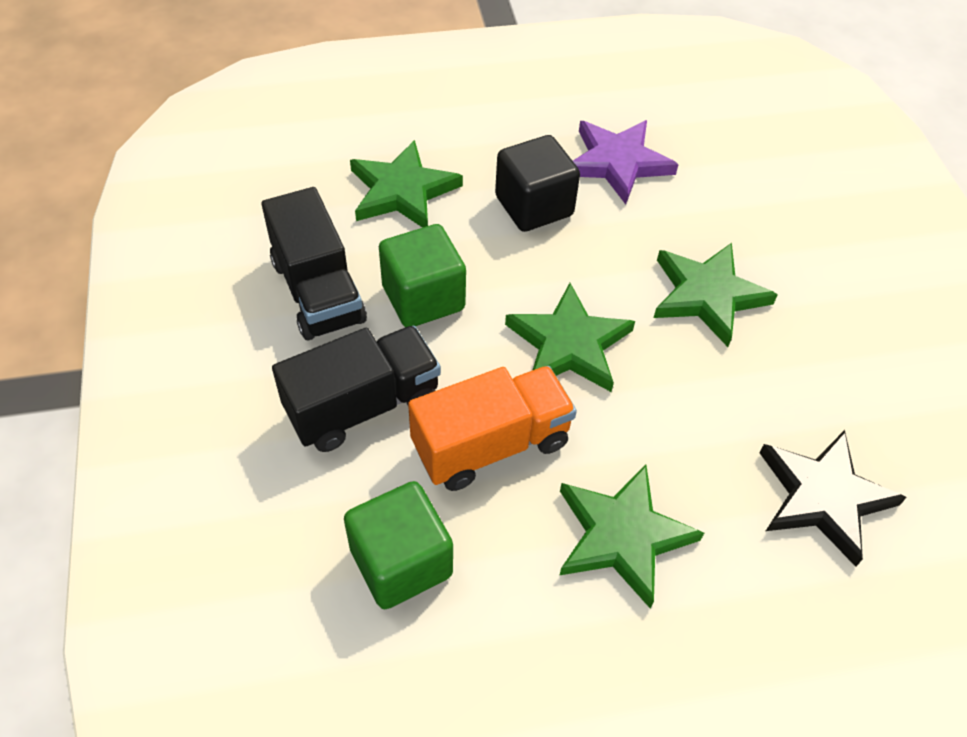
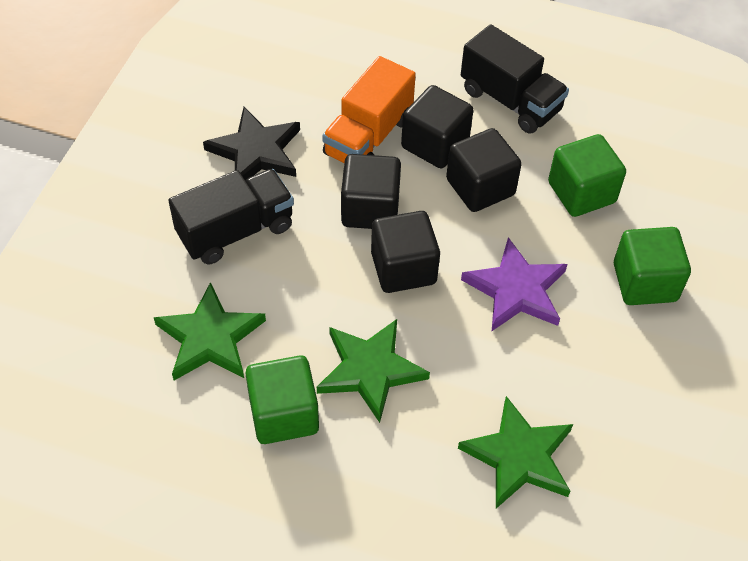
black cube: 1 -> 4
green cube: 2 -> 3
green star: 4 -> 3

